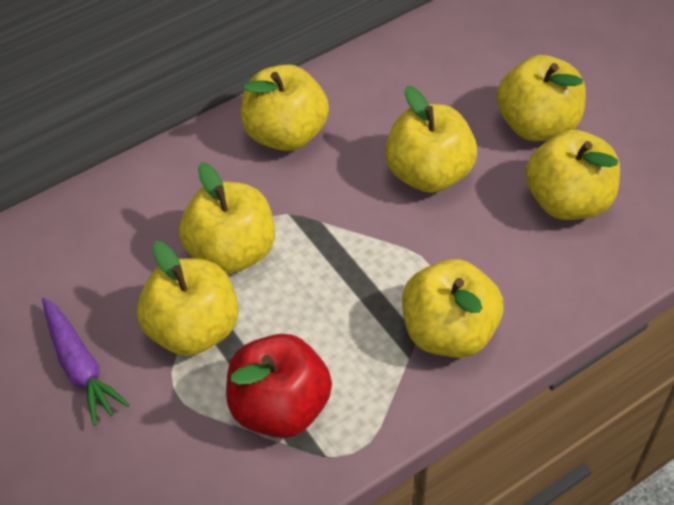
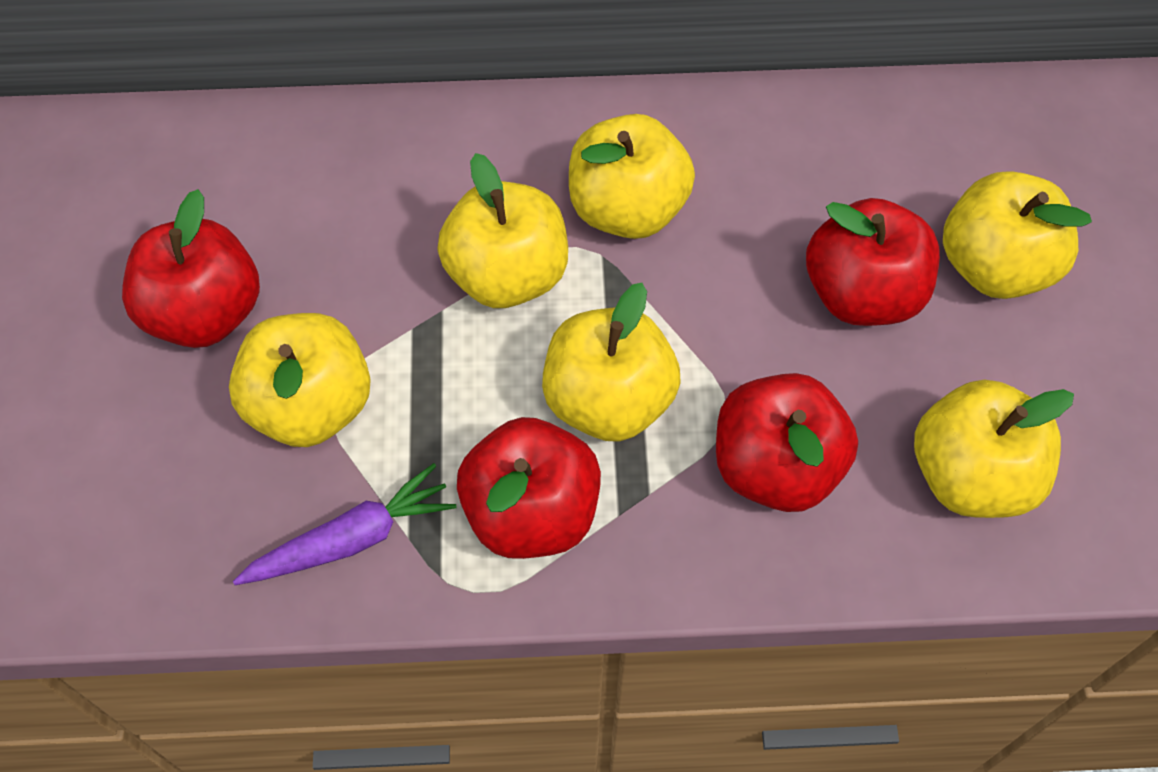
red apple: 1 -> 4
yellow apple: 7 -> 6

